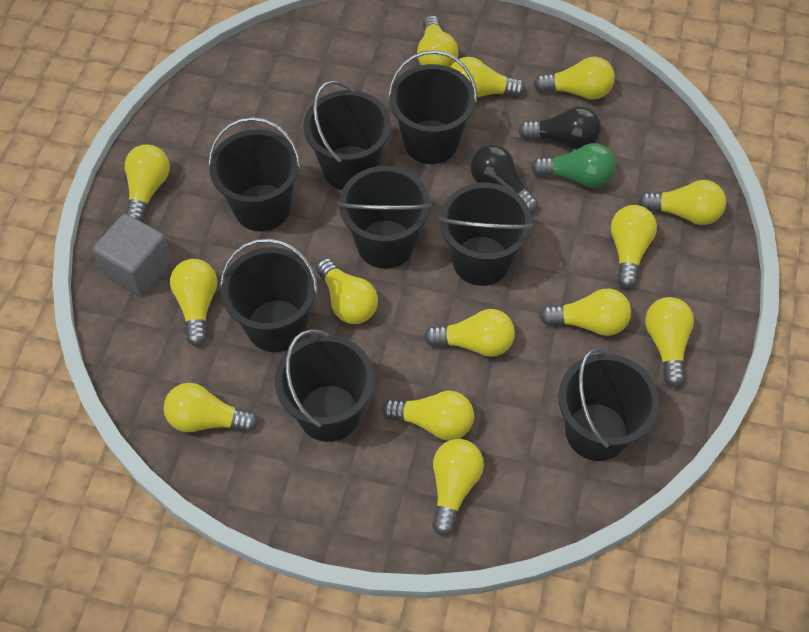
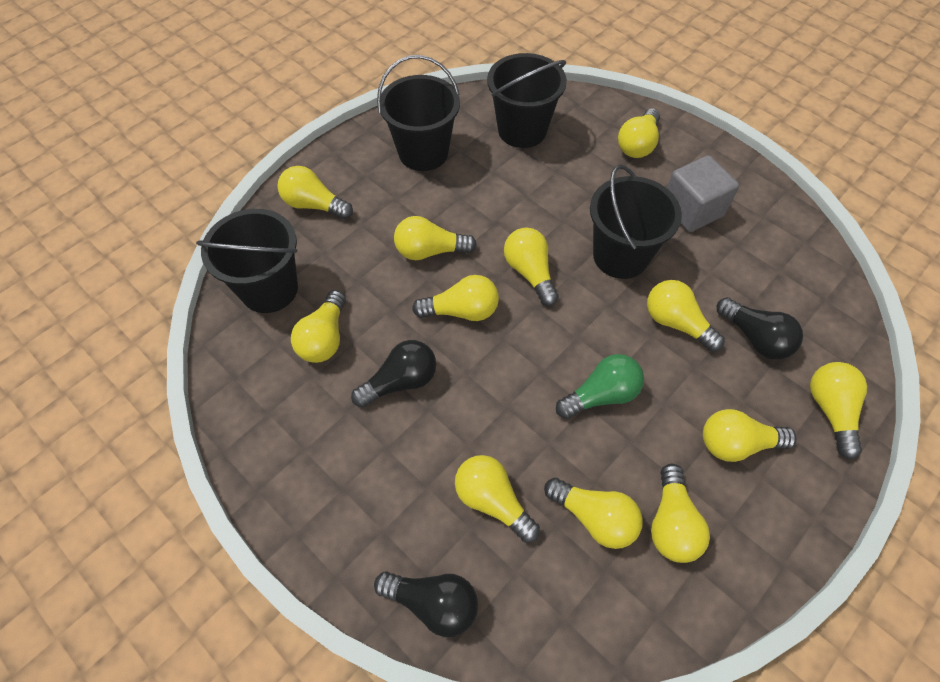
black bucket: 8 -> 4
black light bulb: 2 -> 3
yellow light bulb: 14 -> 12

